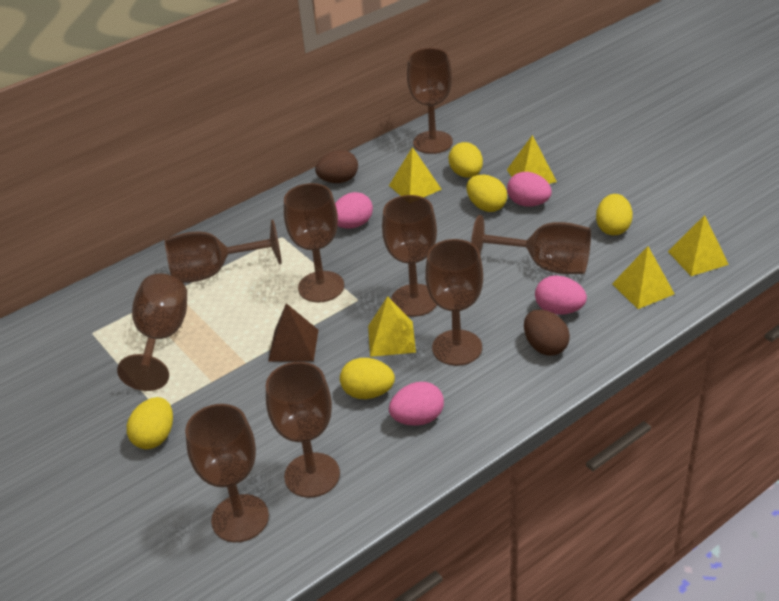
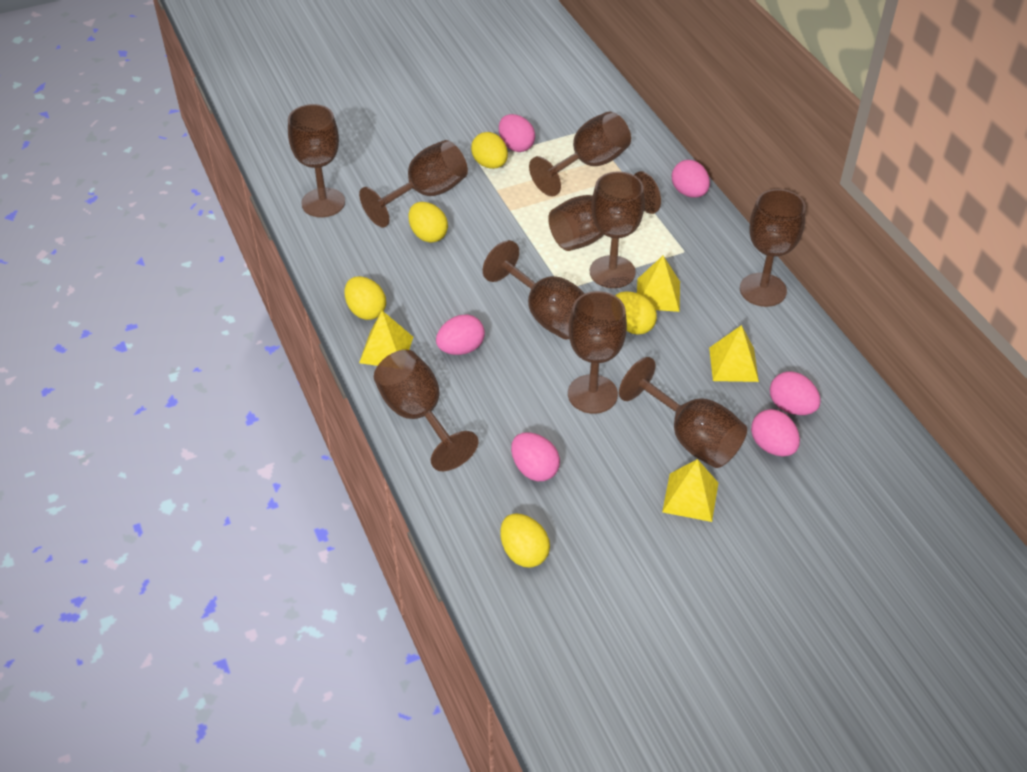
brown egg: 2 -> 0
brown goblet: 9 -> 10
brown pyramid: 1 -> 0
pink egg: 4 -> 6
yellow pyramid: 5 -> 4

